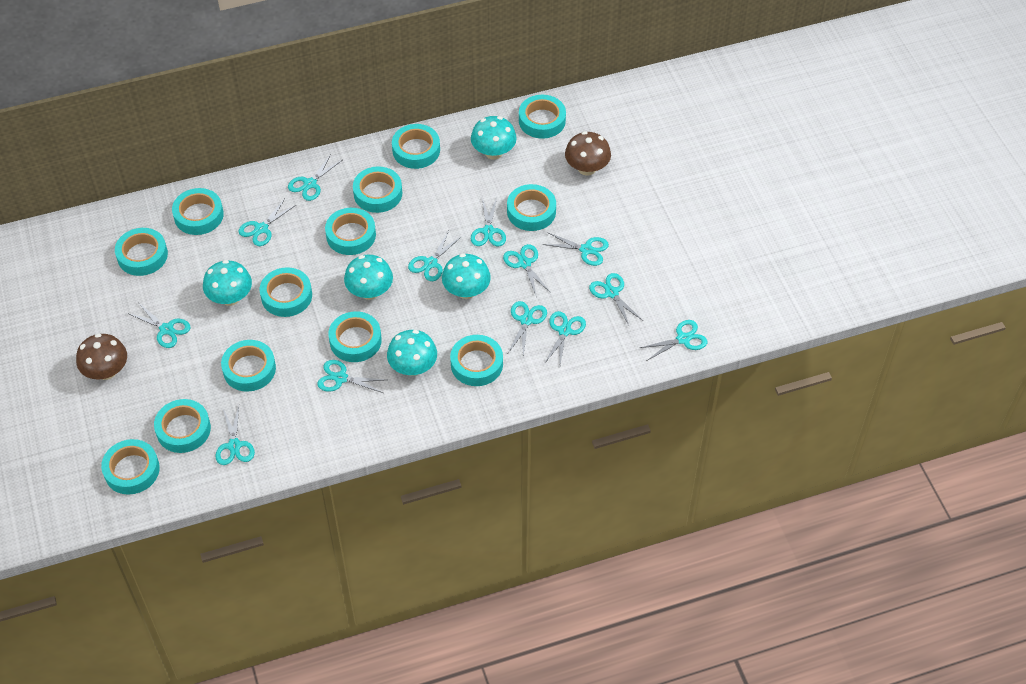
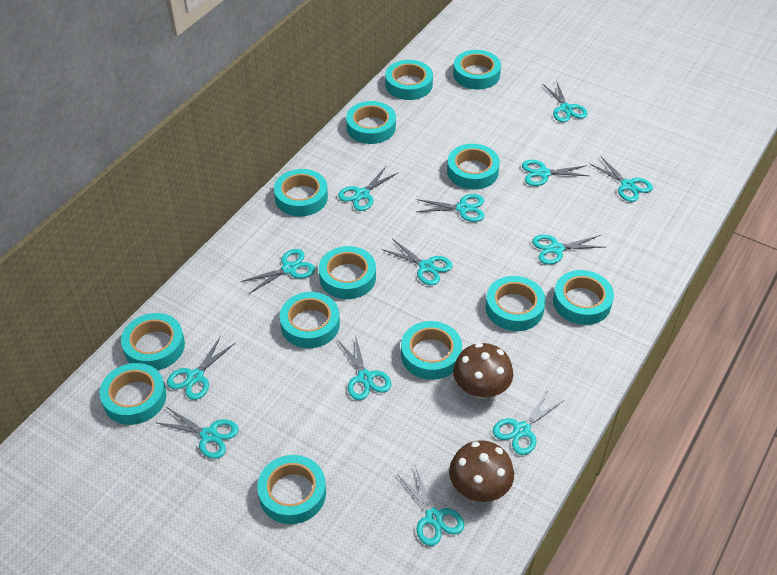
turquoise mushroom: 5 -> 0

